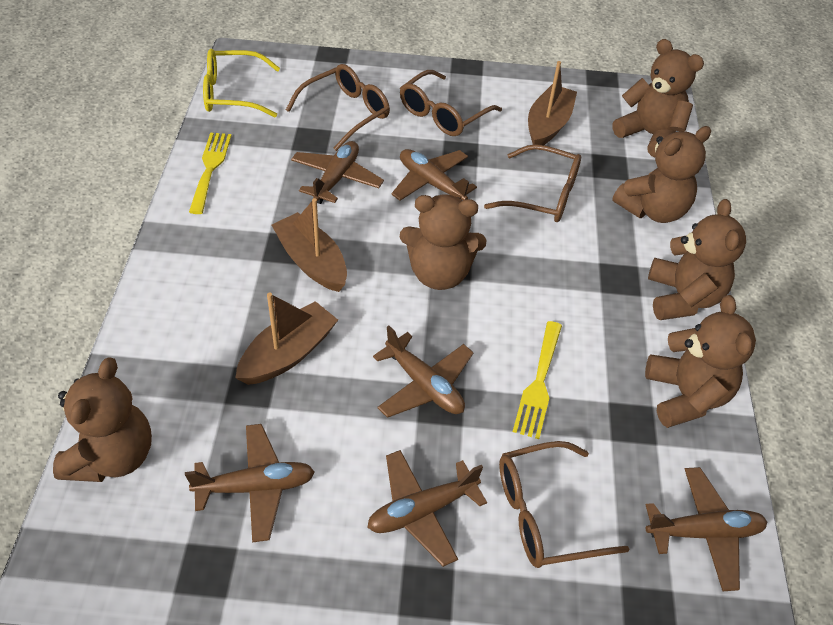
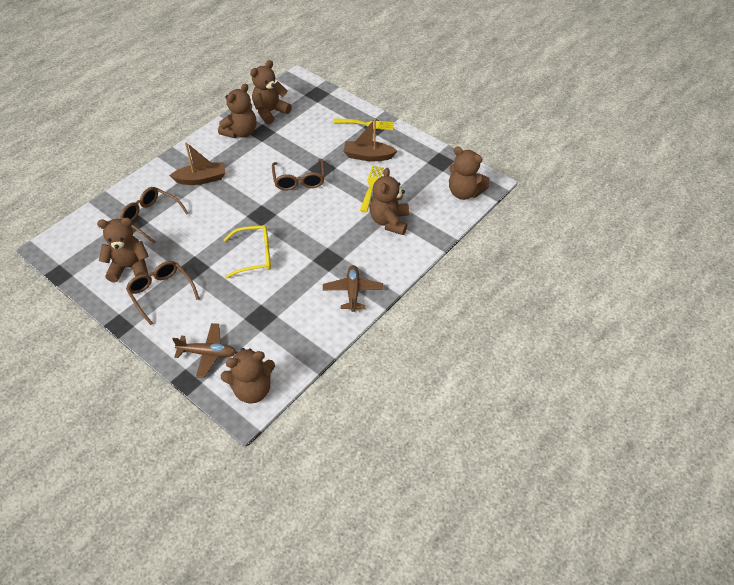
brown boat: 3 -> 2
brown glasses: 4 -> 3
brown plane: 6 -> 2

